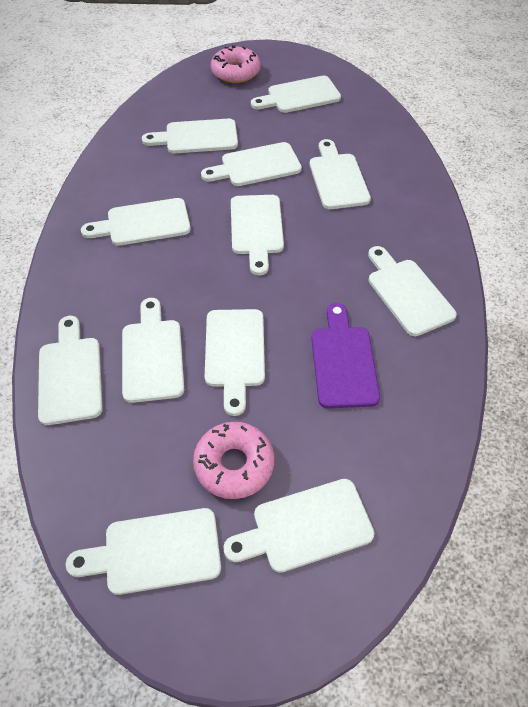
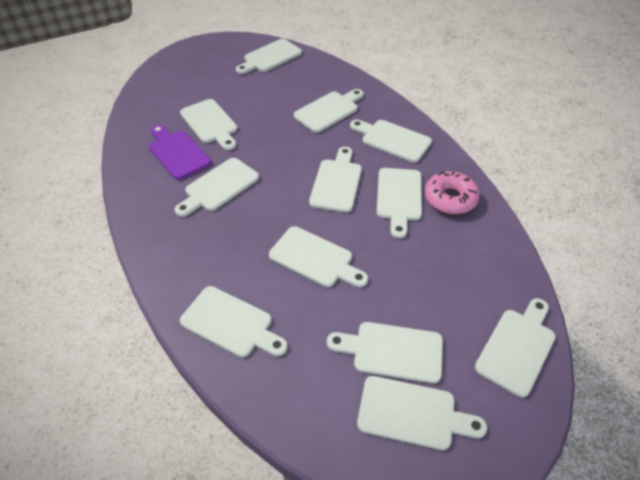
pink donut: 2 -> 1

